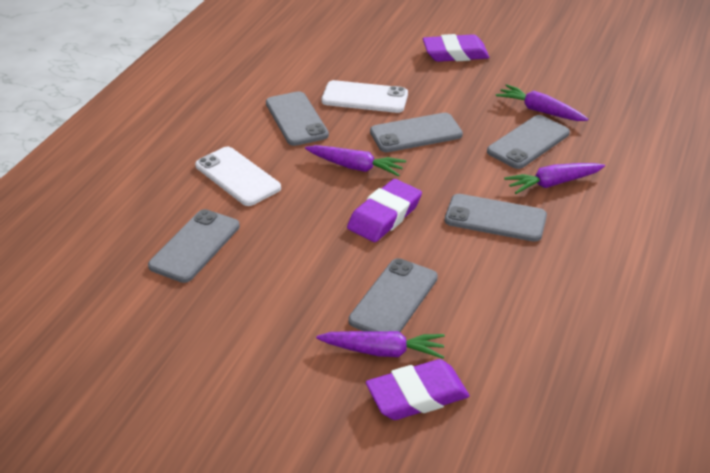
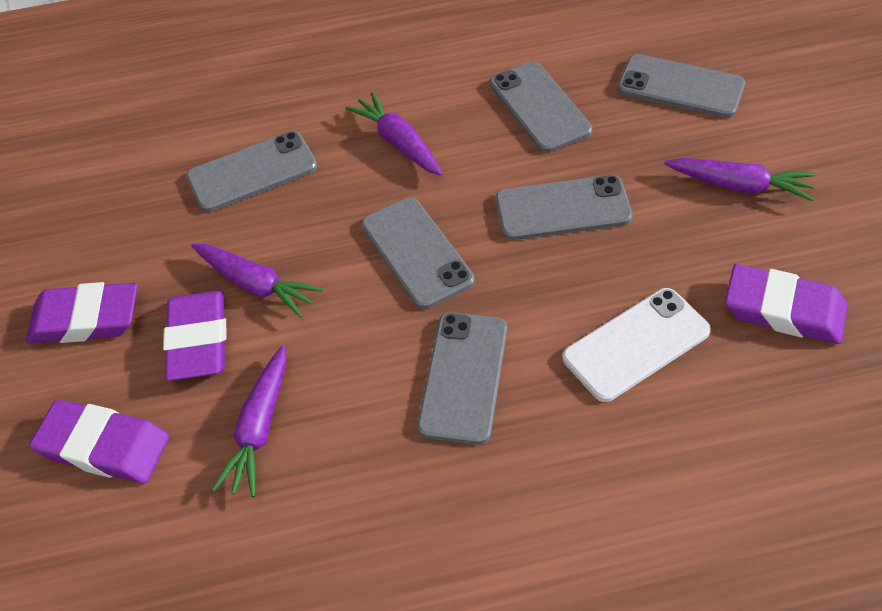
purple eraser: 3 -> 4
white phone: 2 -> 1

